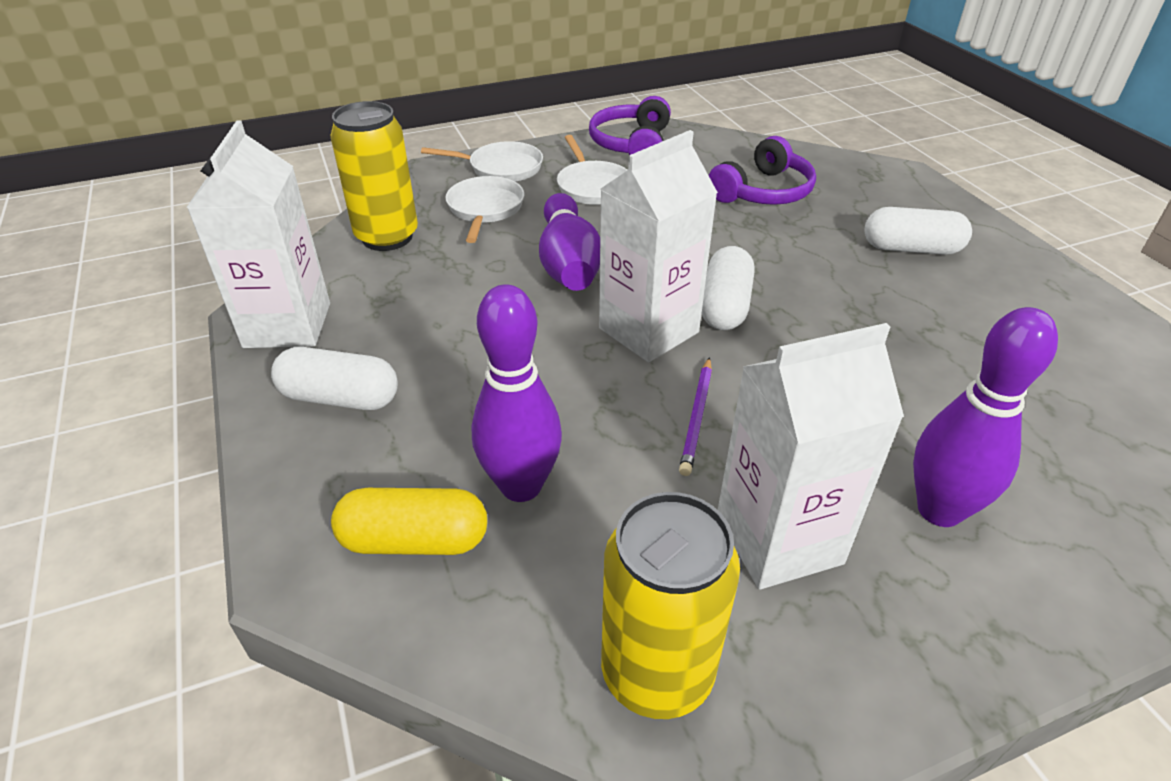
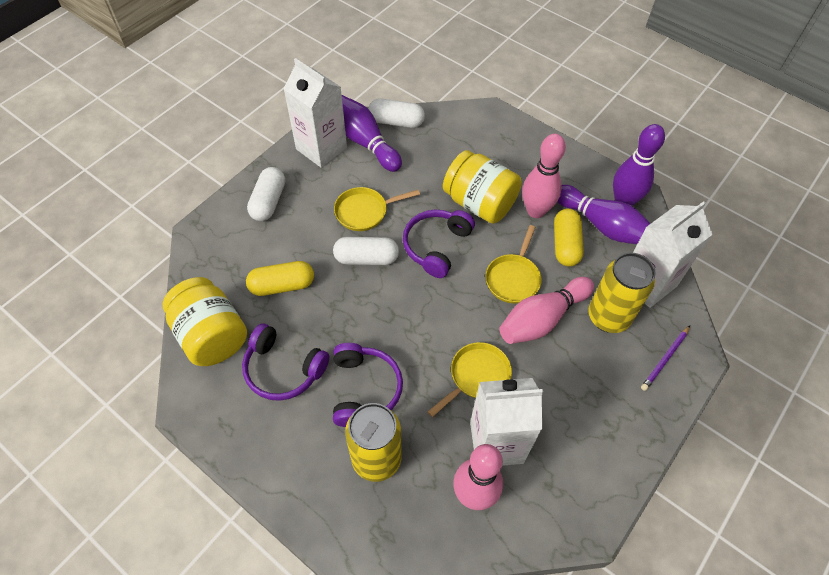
pink bowling pin: 0 -> 3
purple headphones: 2 -> 3
white pan: 3 -> 0
yellow capsule: 1 -> 2
yellow jar: 0 -> 2
yellow pan: 0 -> 3

